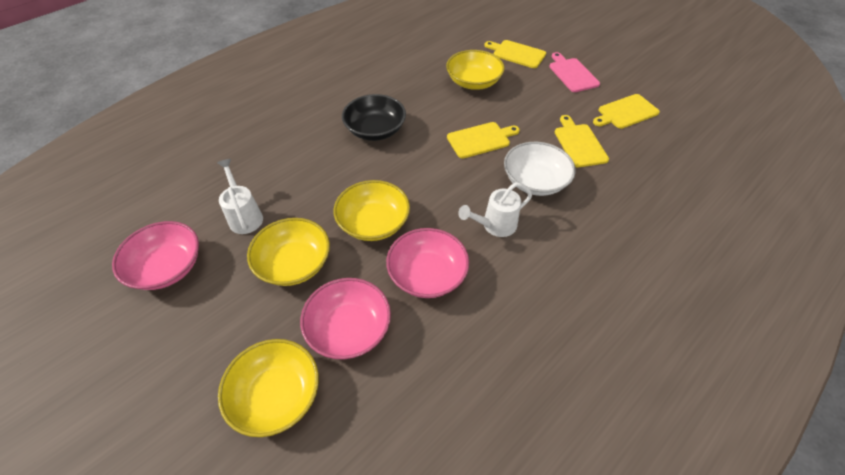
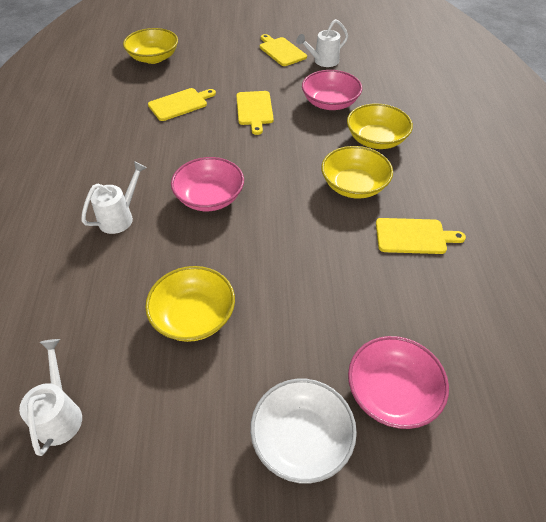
black bowl: 1 -> 0
pink cutting board: 1 -> 0
white watering can: 2 -> 3

